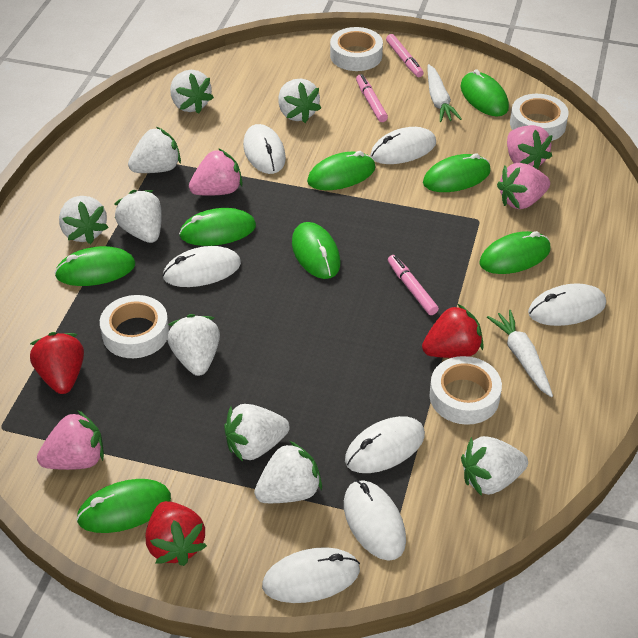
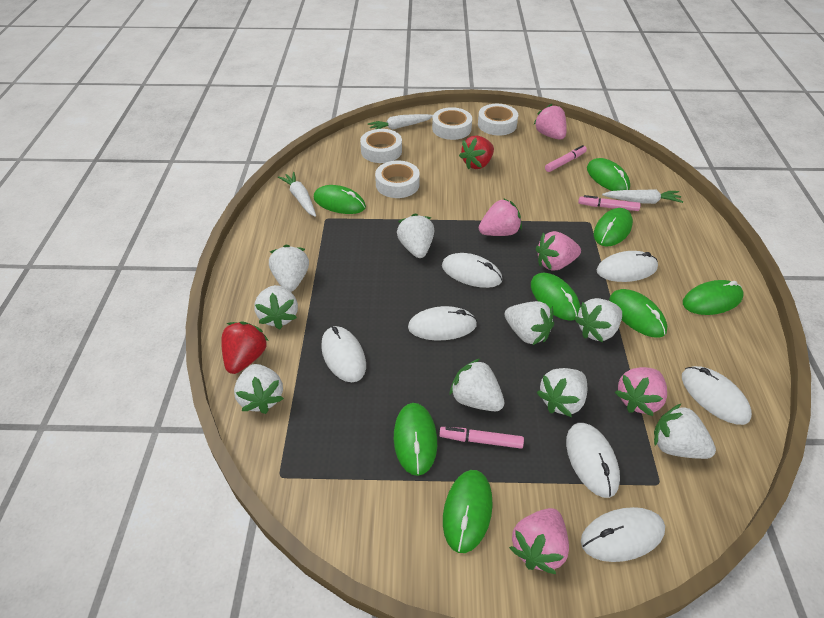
pink strawberry: 4 -> 5
red strawberry: 3 -> 2
white carrot: 2 -> 3

